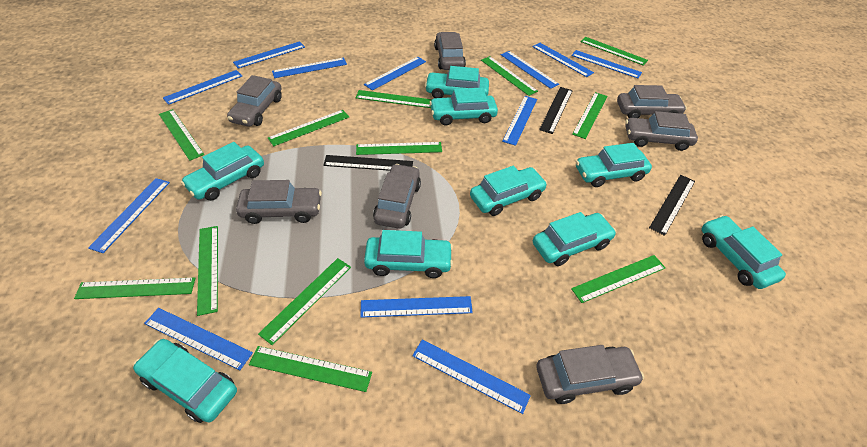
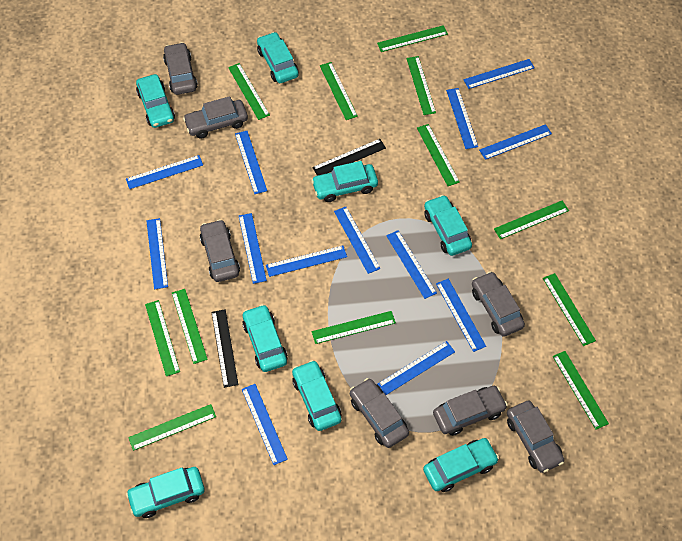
black ruler: 3 -> 2
blue ruler: 12 -> 13
turquoise car: 9 -> 8

